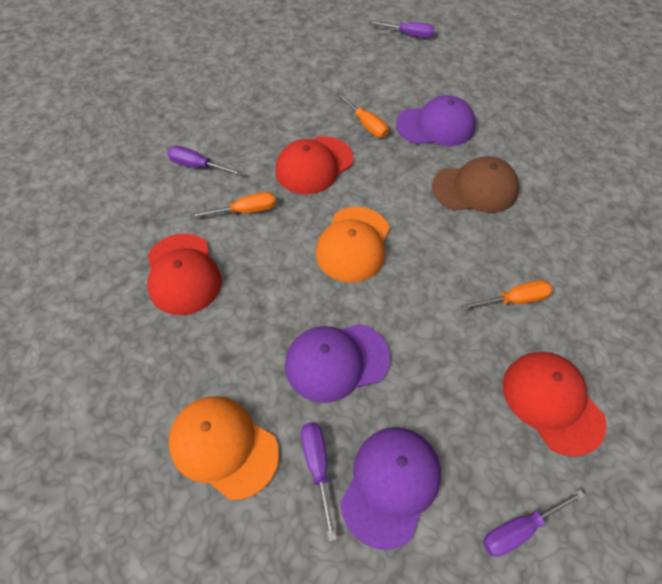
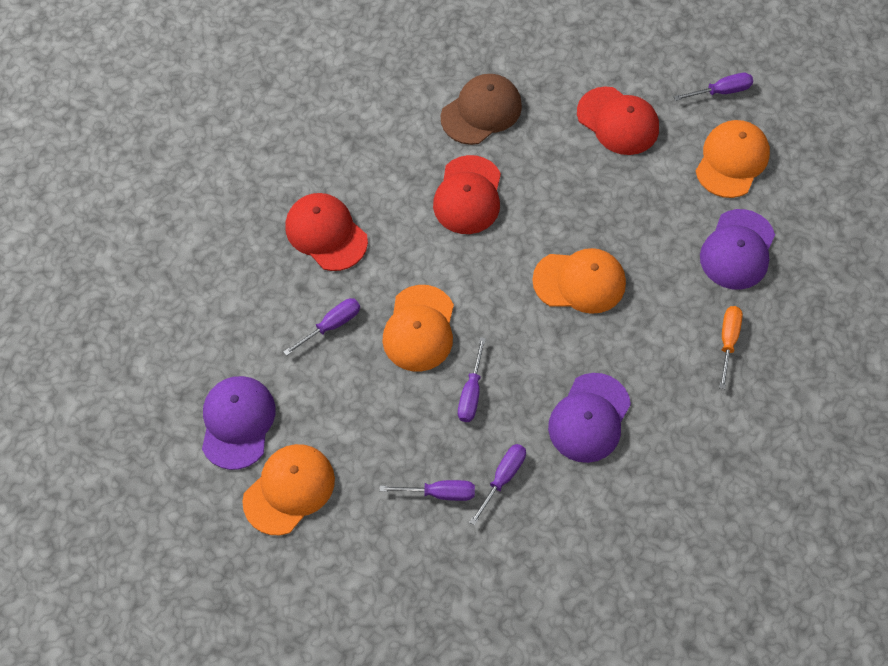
orange cap: 2 -> 4
orange screwdriver: 3 -> 1
purple screwdriver: 4 -> 5

